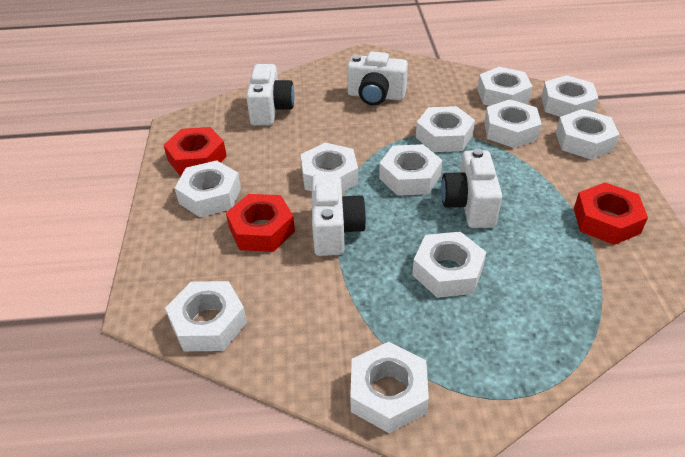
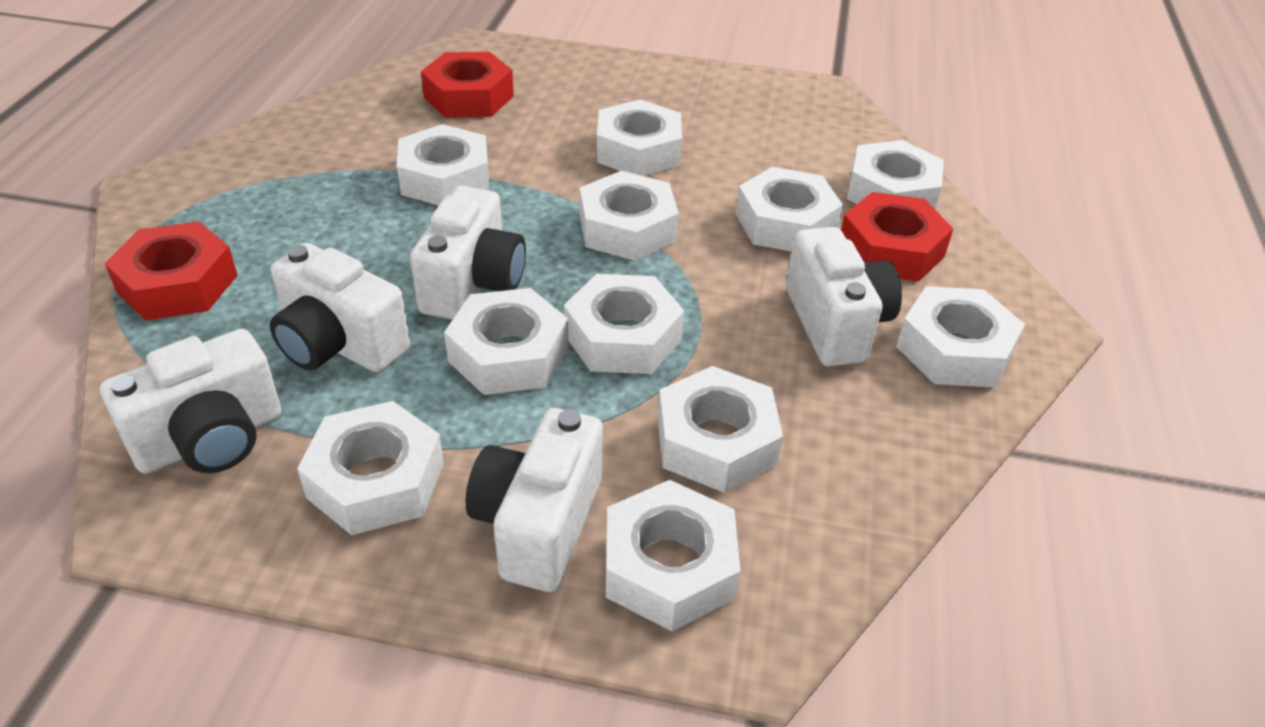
white camera: 4 -> 5

